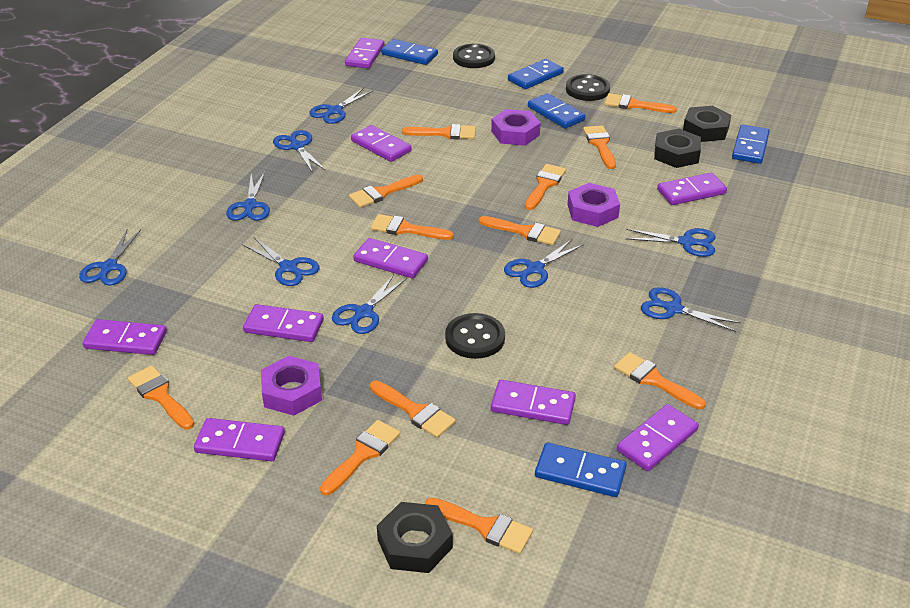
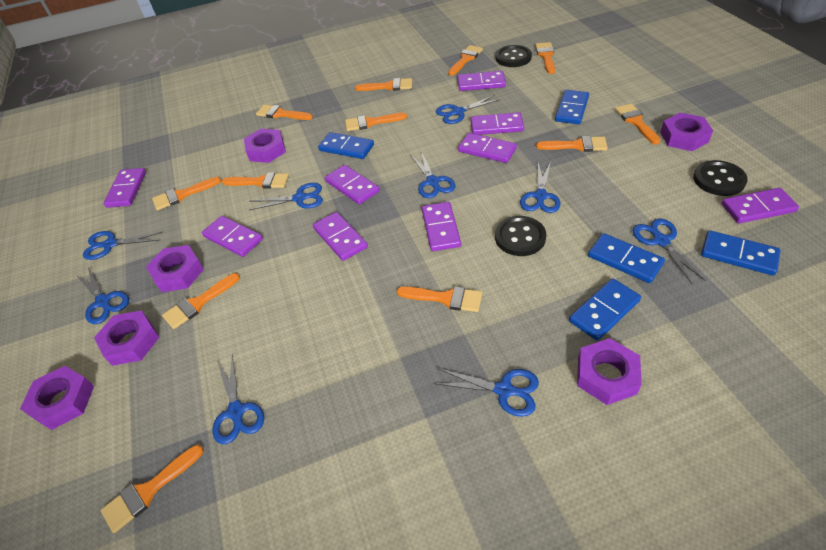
black nut: 3 -> 0
purple nut: 3 -> 6

